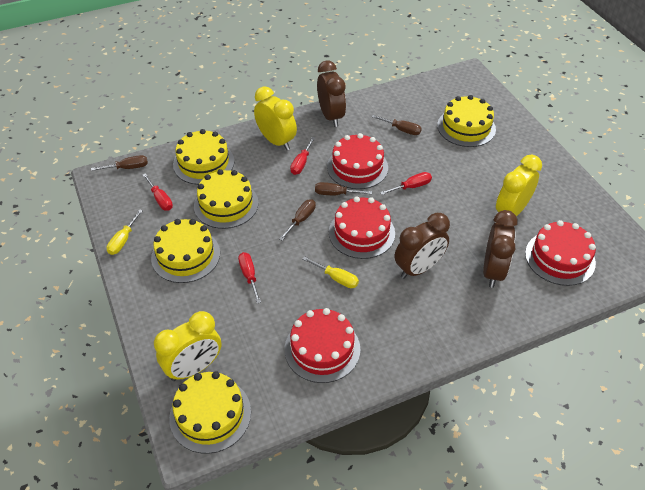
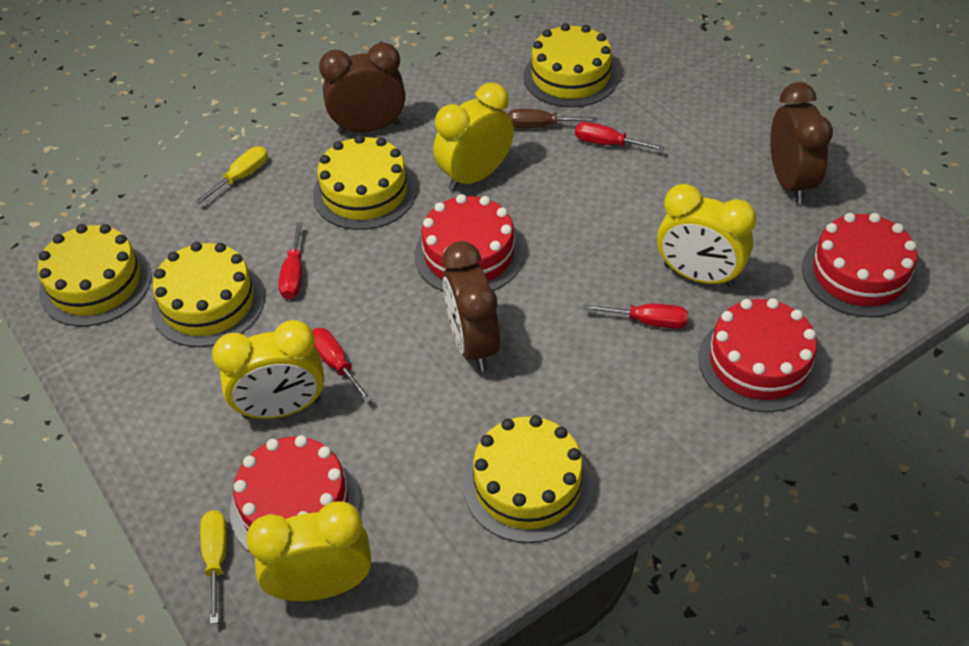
brown screwdriver: 4 -> 1
yellow clock: 3 -> 4

